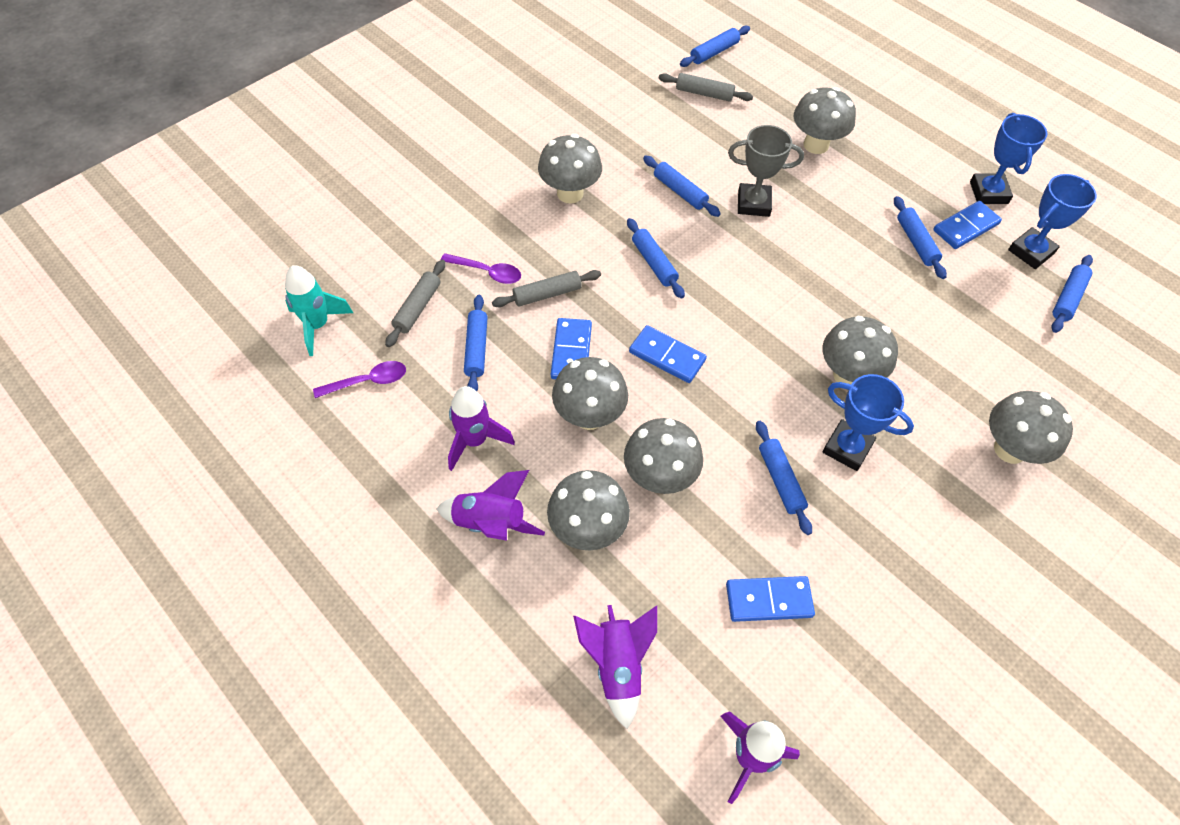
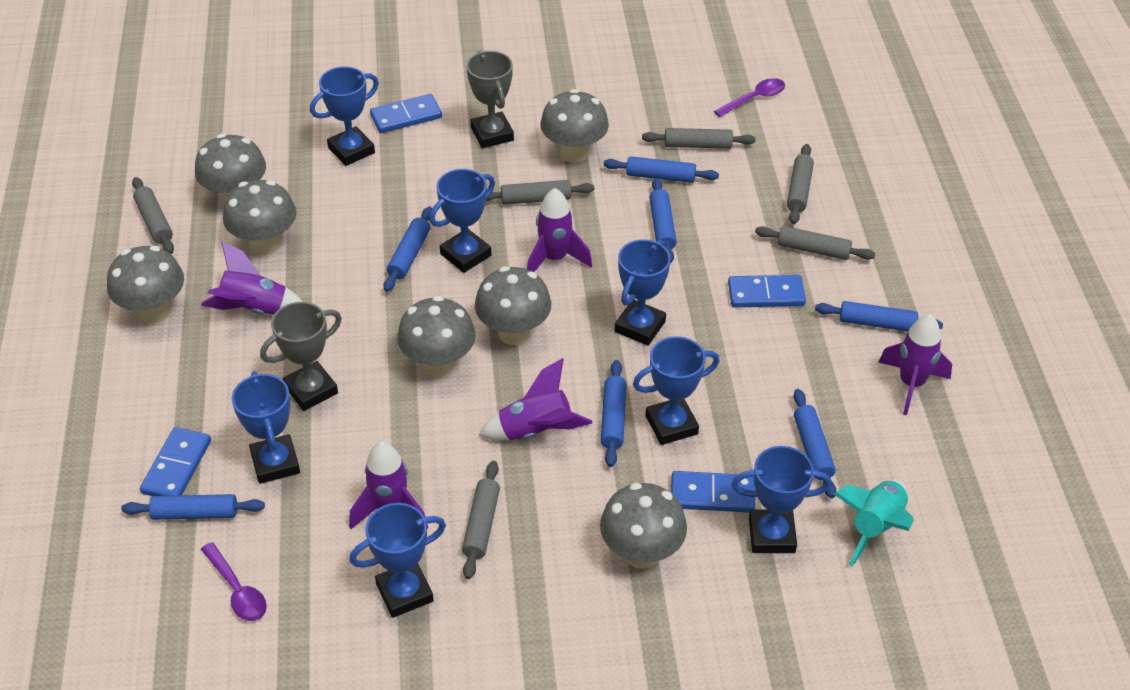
blue trophy: 3 -> 7
grey rolling pin: 3 -> 6
grey trophy: 1 -> 2
purple rocket: 4 -> 5

